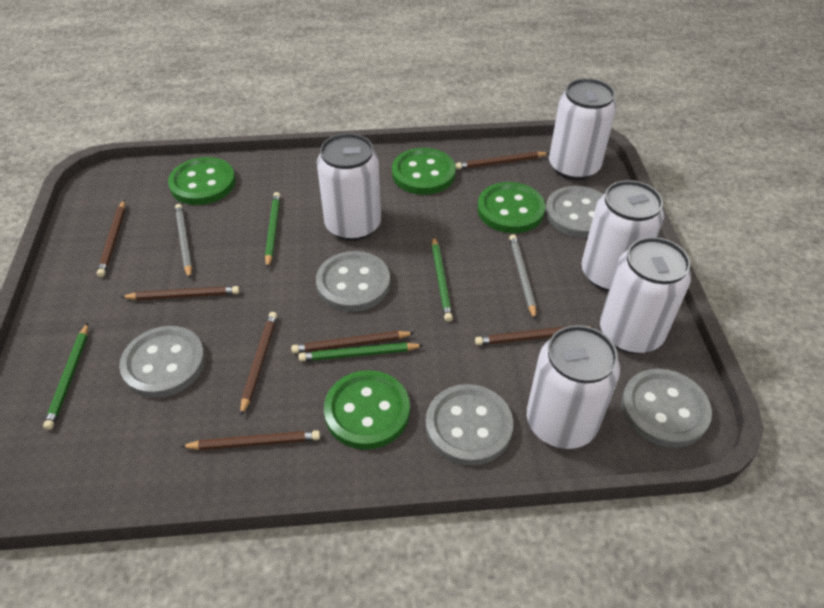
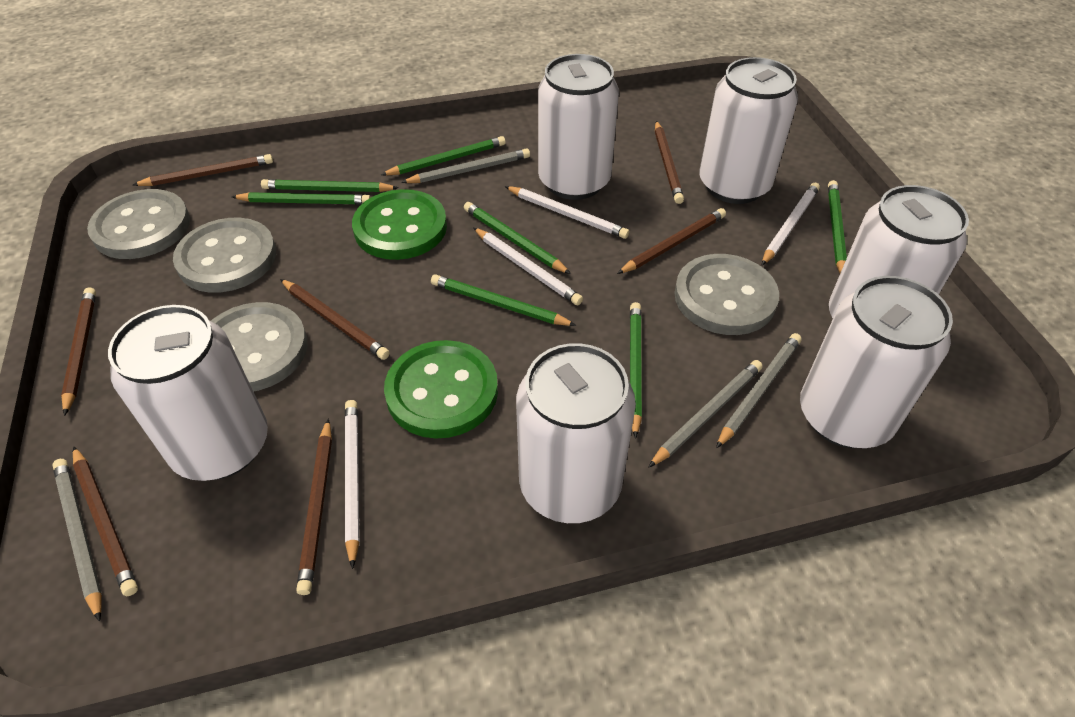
green button: 4 -> 2
green pencil: 4 -> 7
grey button: 5 -> 4
grey pencil: 2 -> 4
white can: 5 -> 6
white pencil: 0 -> 4

